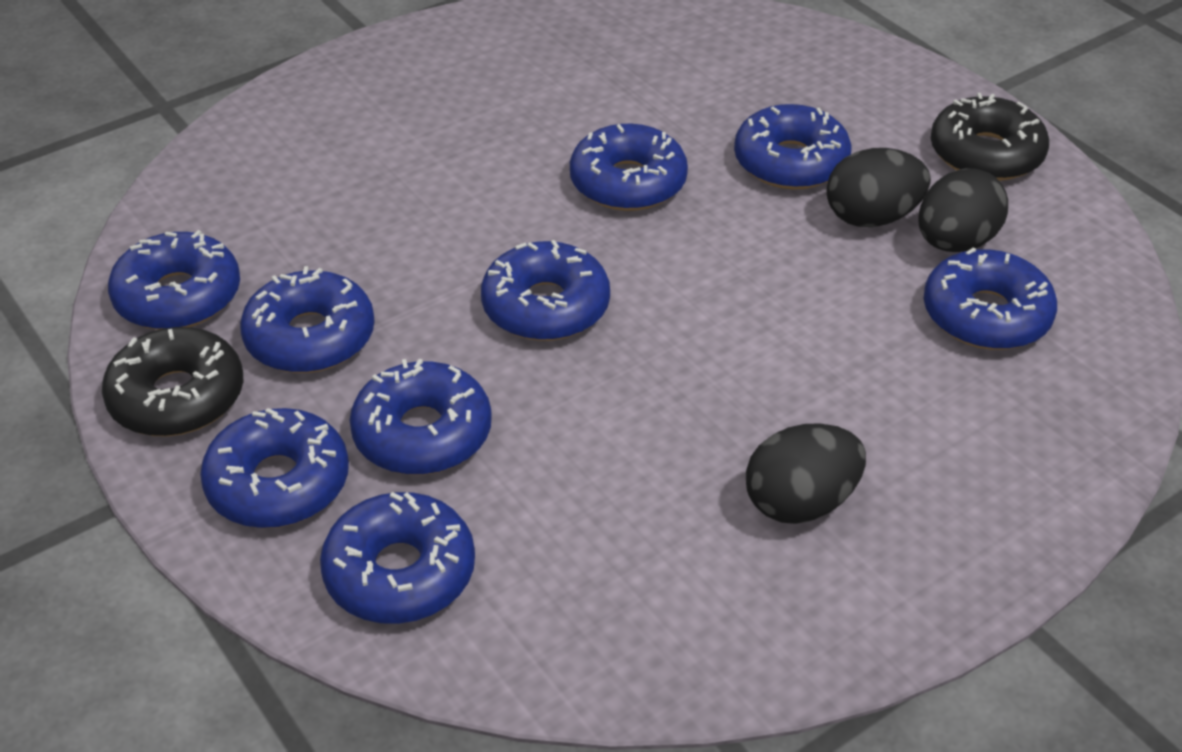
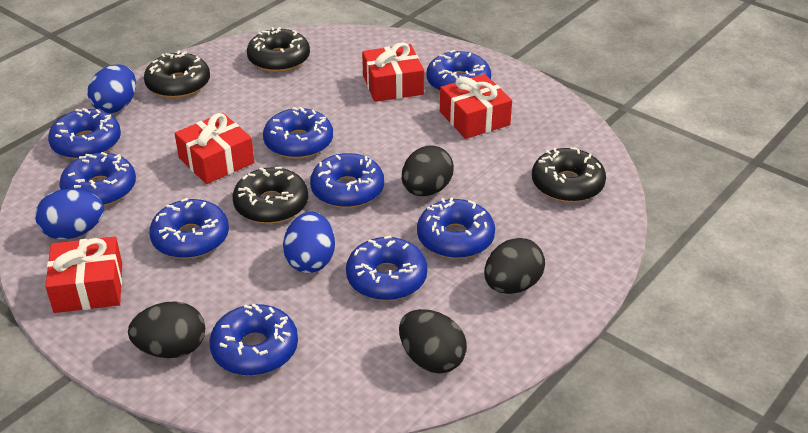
black donut: 2 -> 4
black egg: 3 -> 4
blue egg: 0 -> 3
red gift: 0 -> 4

